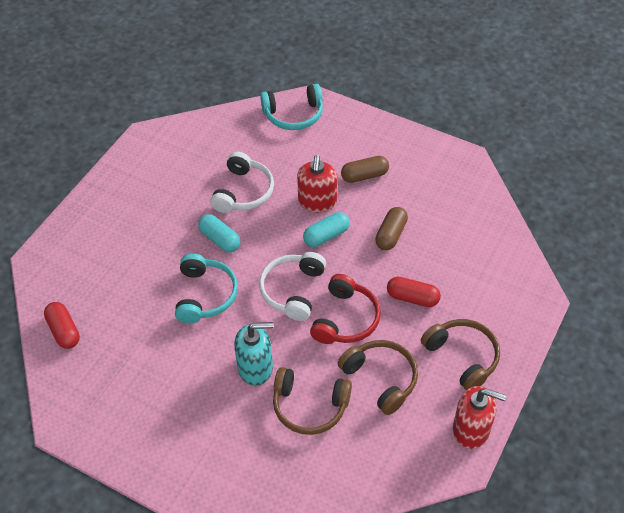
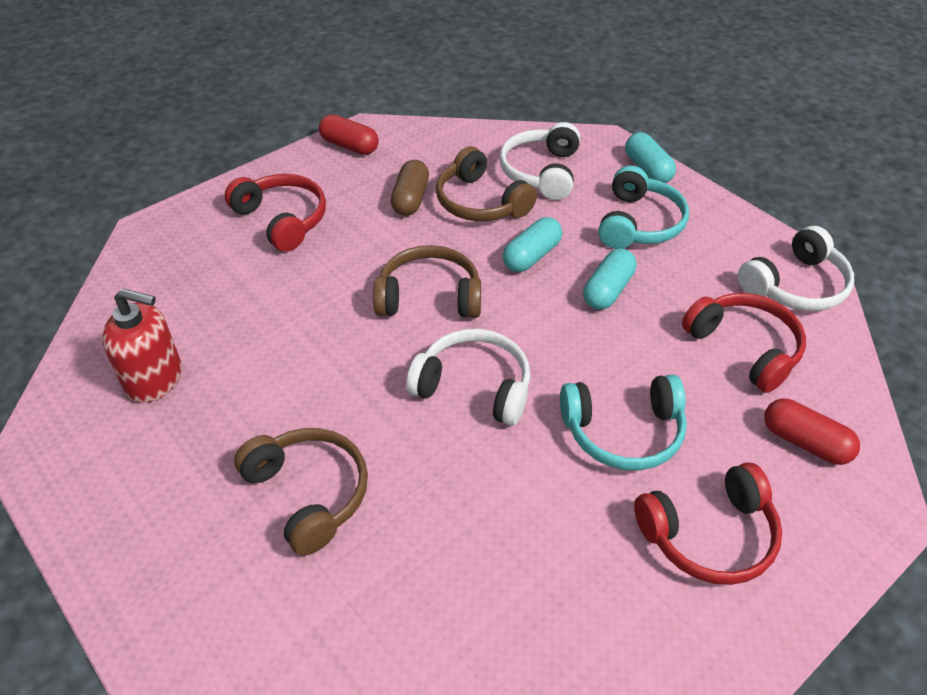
brown capsule: 2 -> 1
red headphones: 1 -> 3
red soap dispenser: 2 -> 1
turquoise capsule: 2 -> 3
turquoise soap dispenser: 1 -> 0
white headphones: 2 -> 3

